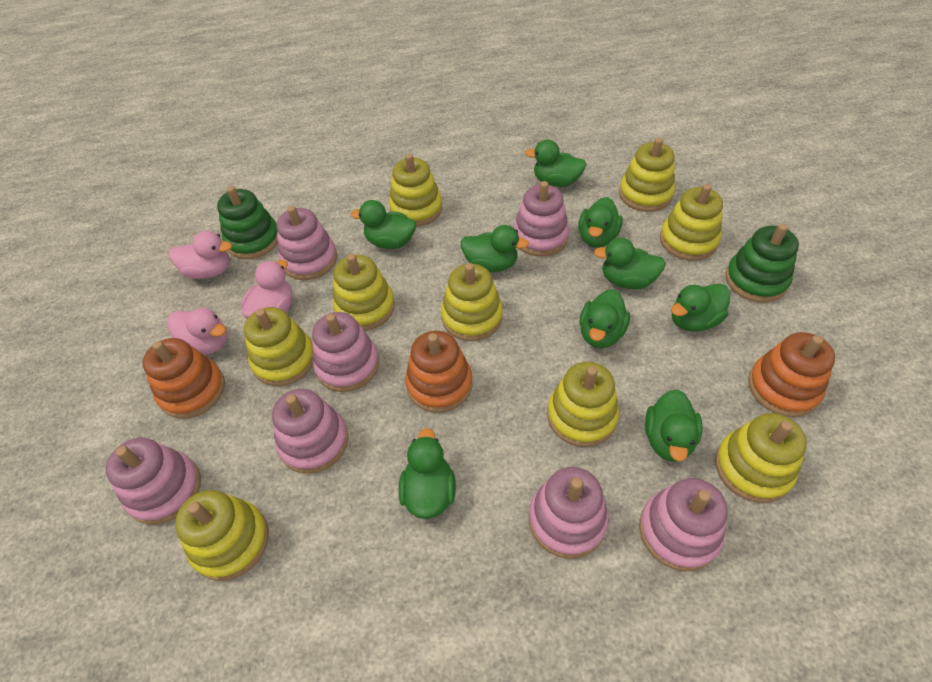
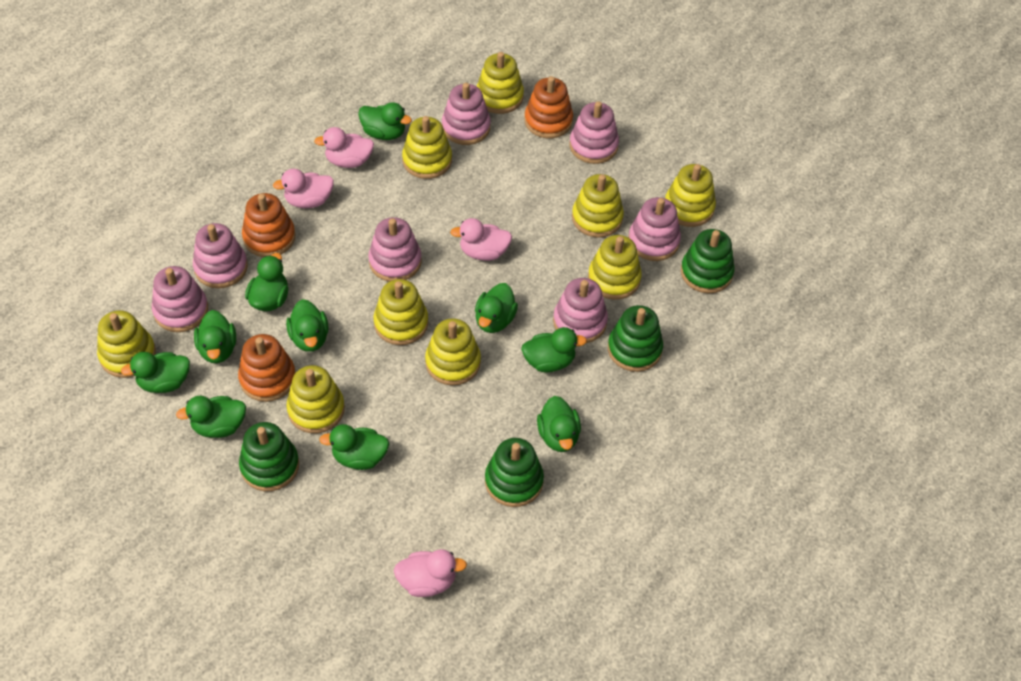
green duck: 9 -> 10
green stacking toy: 2 -> 4
pink duck: 3 -> 4

